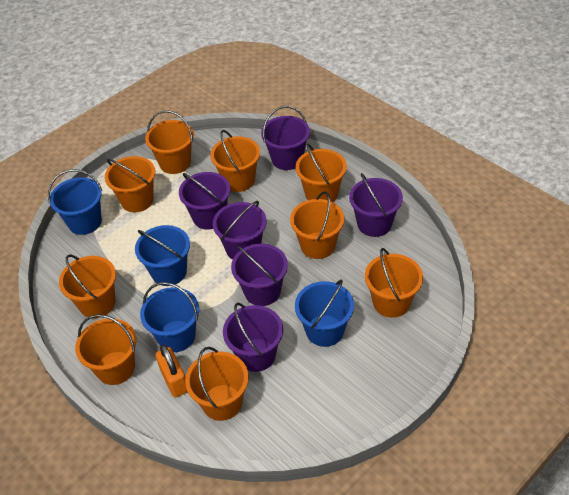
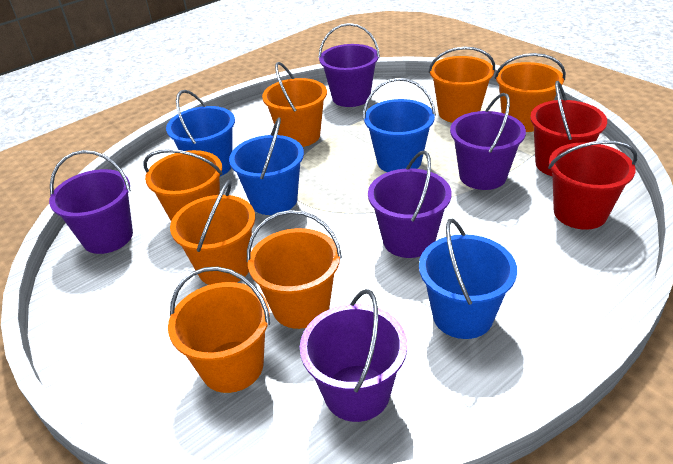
orange bucket: 9 -> 7
orange padlock: 1 -> 0
purple bucket: 6 -> 5
red bucket: 0 -> 2

